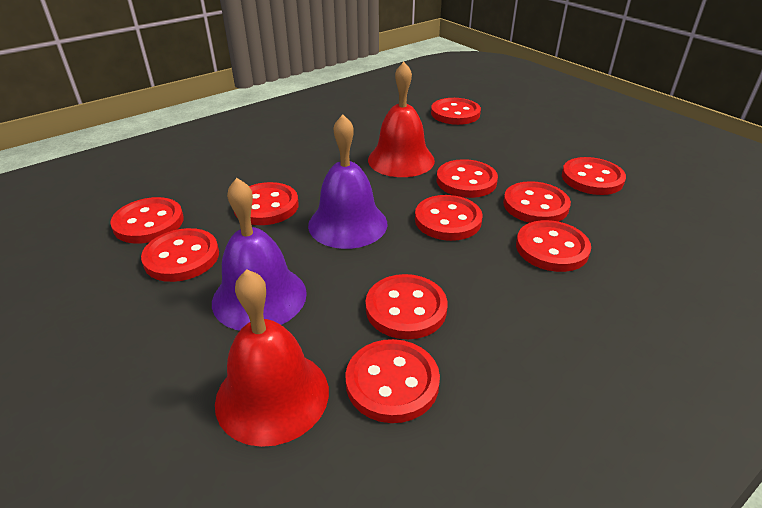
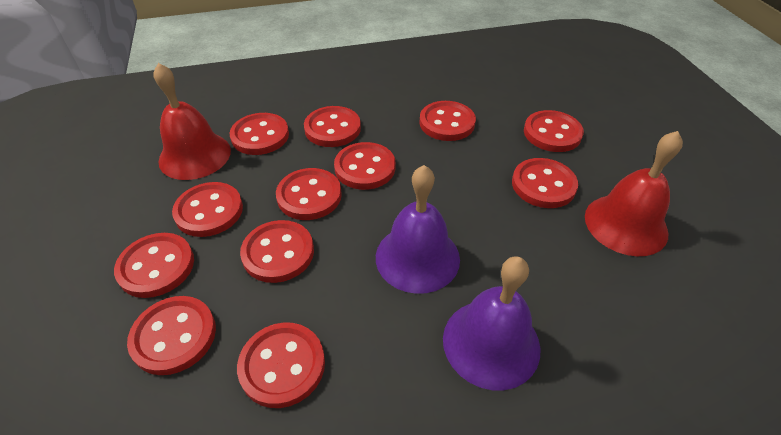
red button: 11 -> 12

